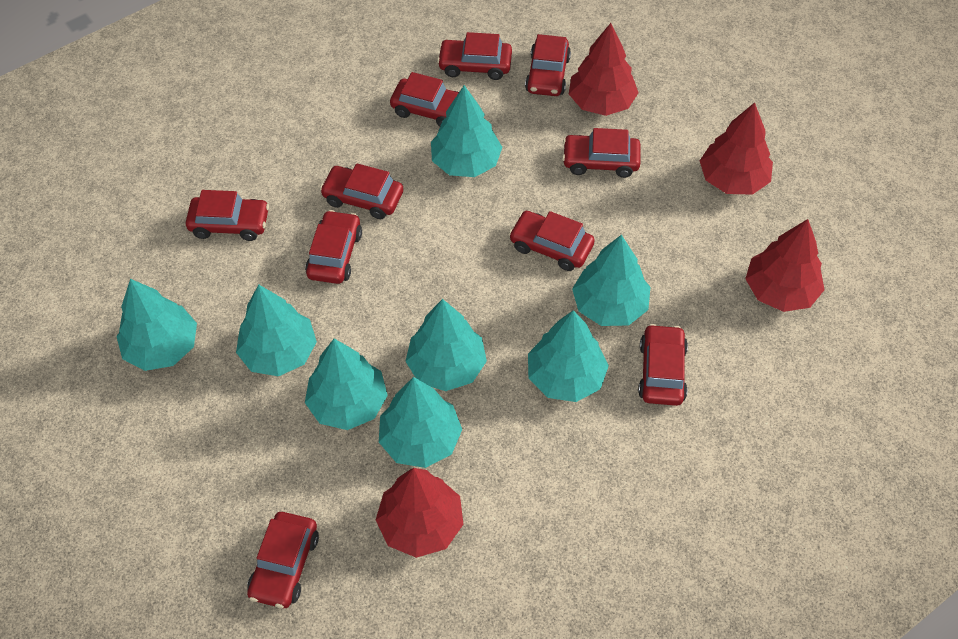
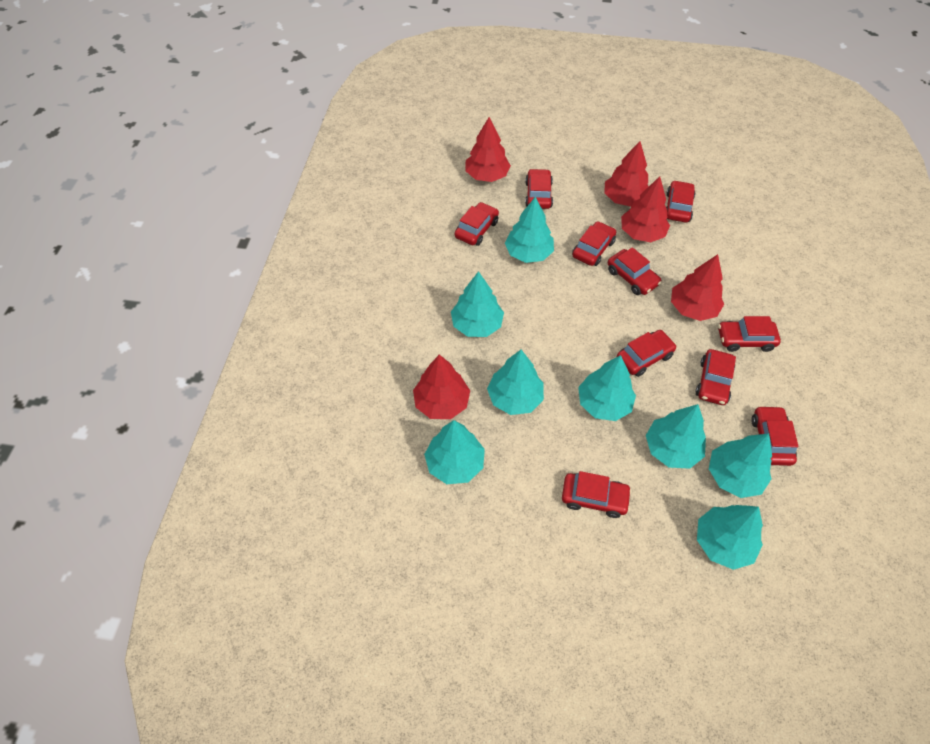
red tree: 4 -> 5

